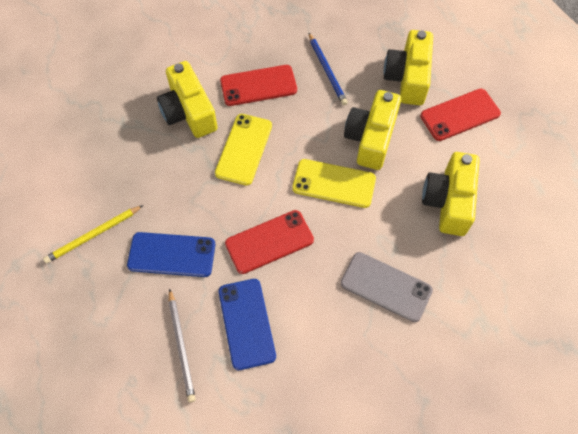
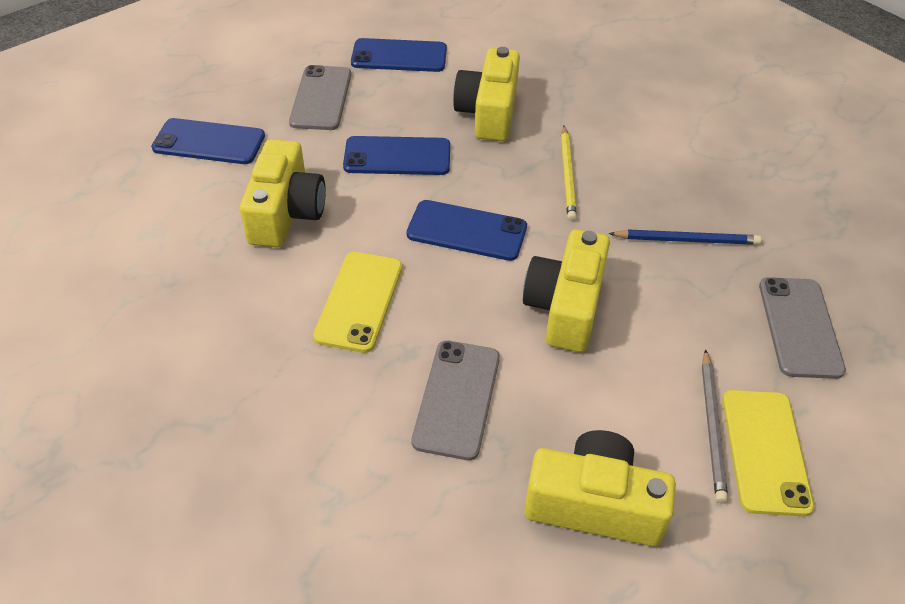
blue phone: 2 -> 4
grey phone: 1 -> 3
red phone: 3 -> 0

